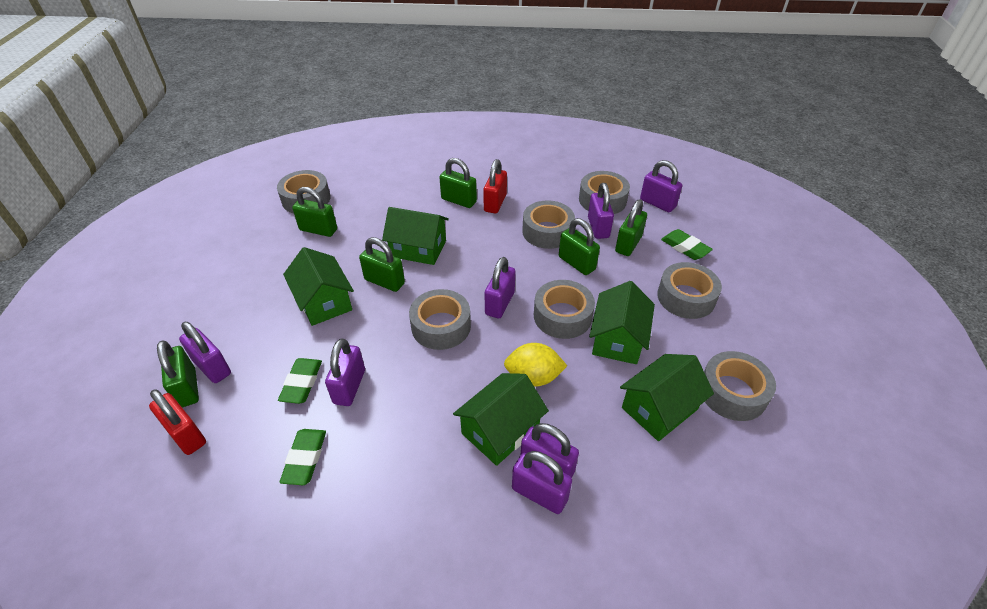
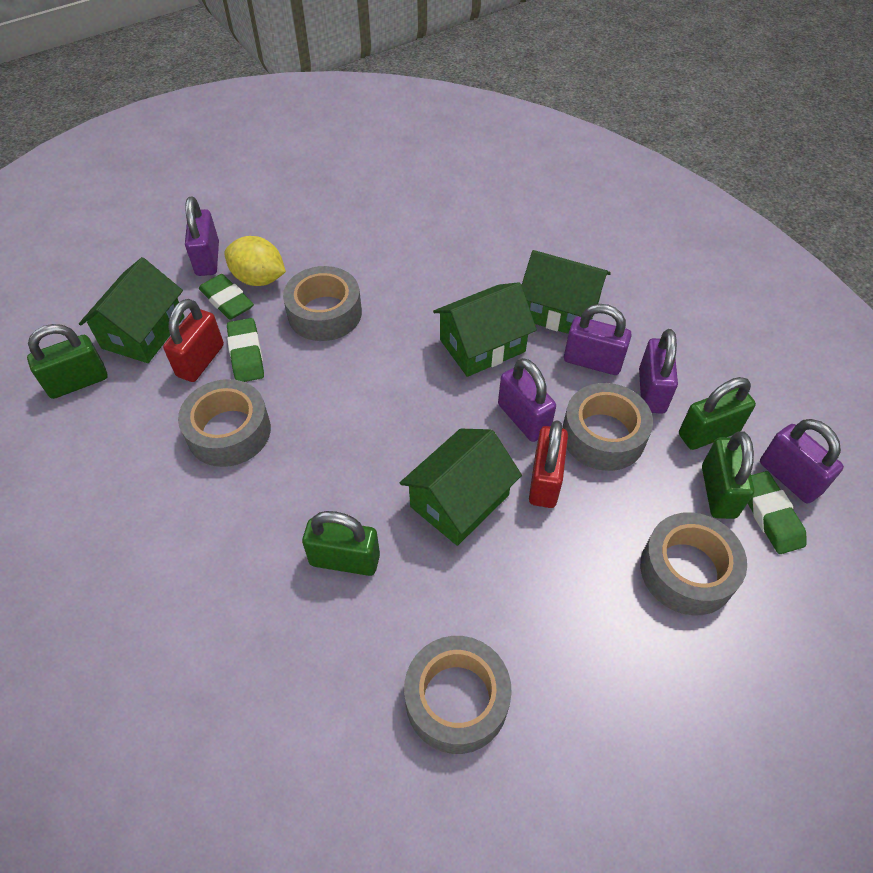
green house: 5 -> 4
green padlock: 6 -> 4
grey tape: 7 -> 5
purple padlock: 7 -> 5

